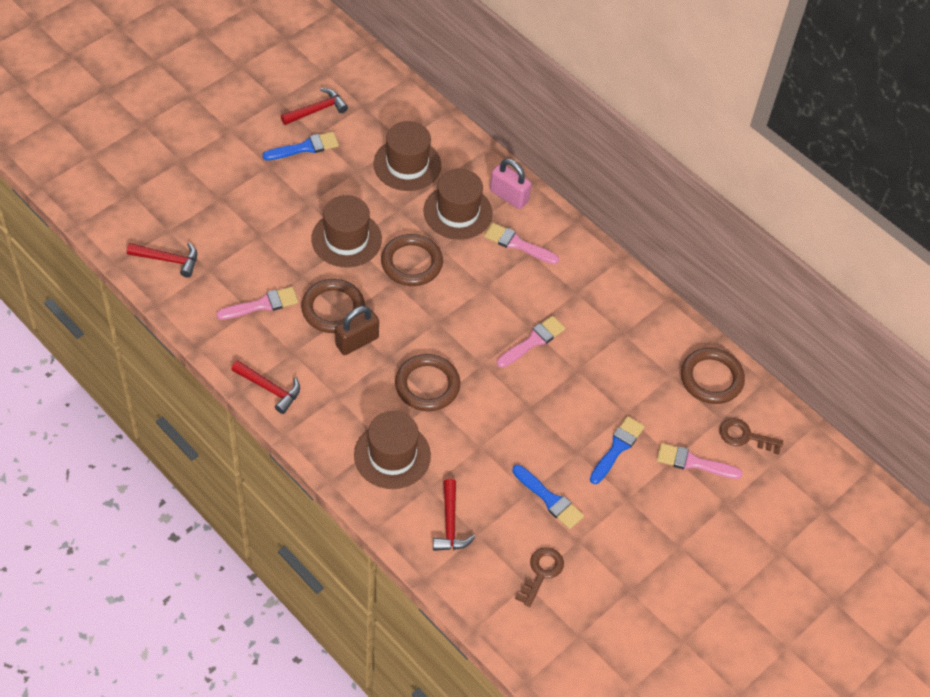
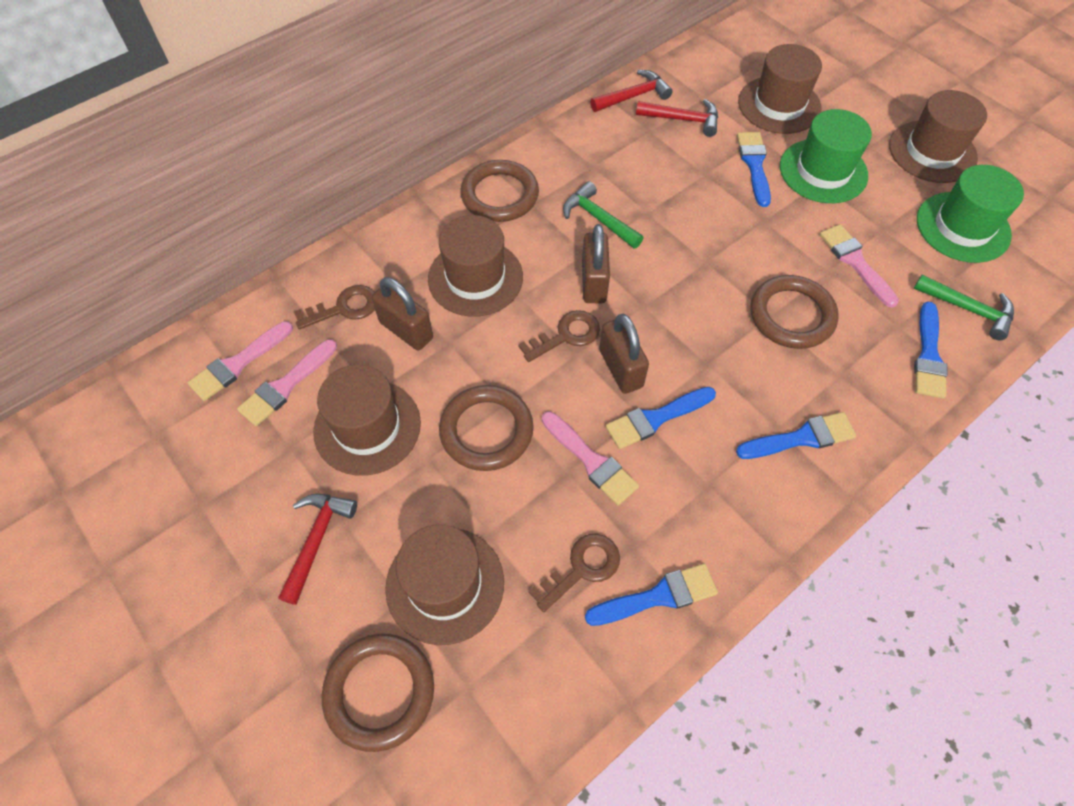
blue brush: 3 -> 5
brown hat: 4 -> 5
brown key: 2 -> 3
brown padlock: 1 -> 3
green hammer: 0 -> 2
green hat: 0 -> 2
pink padlock: 1 -> 0
red hammer: 4 -> 3

